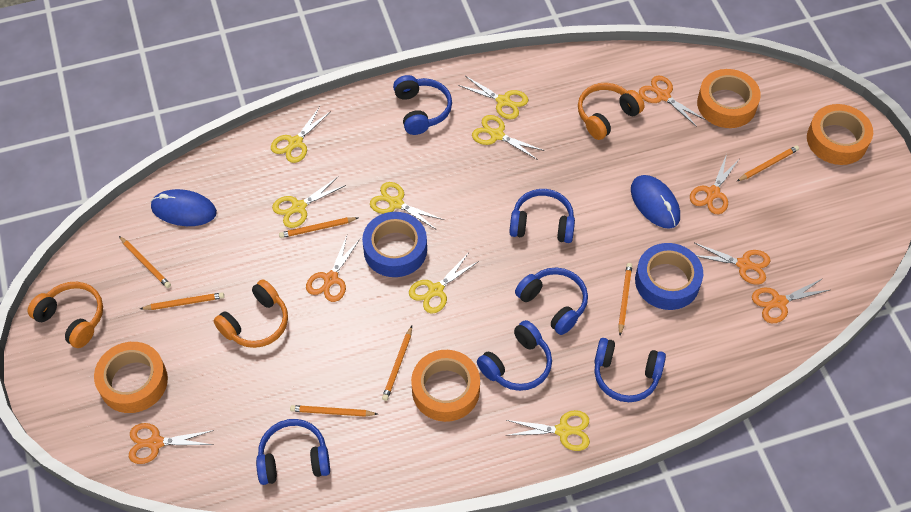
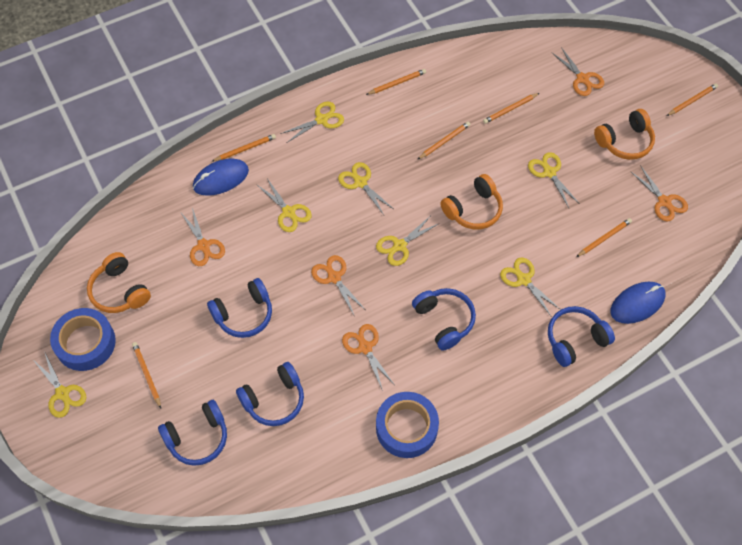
blue headphones: 6 -> 5
orange scissors: 6 -> 5
orange tape: 4 -> 0

